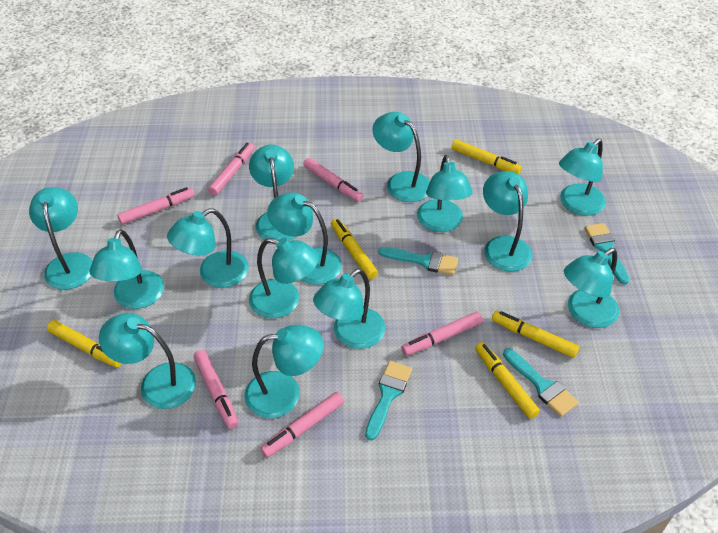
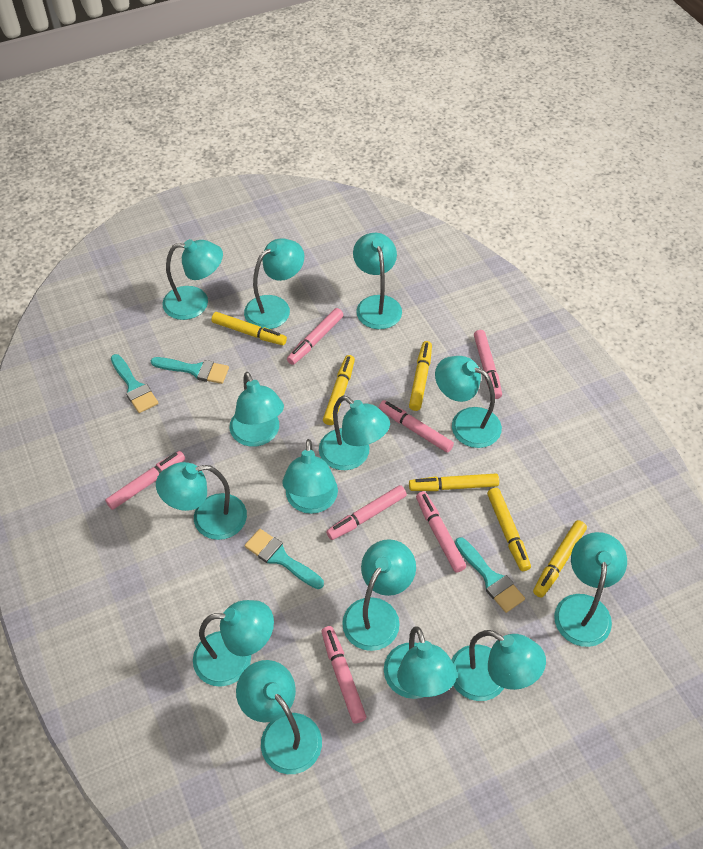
pink marker: 6 -> 7
yellow marker: 5 -> 6

